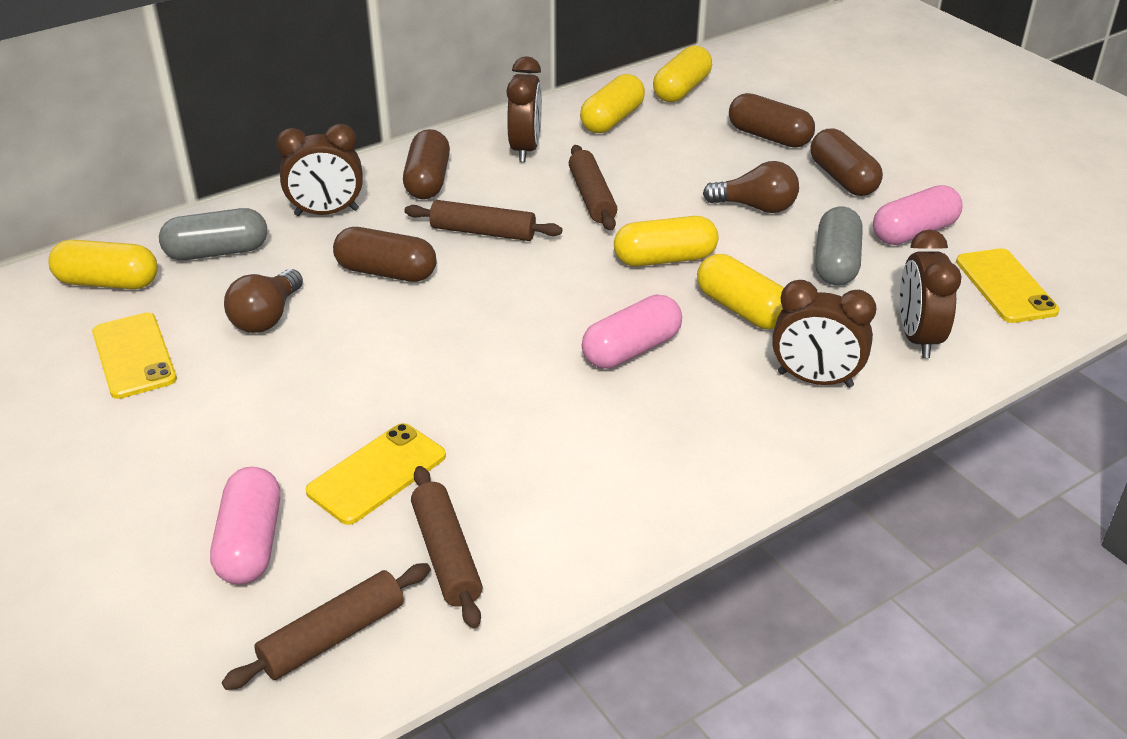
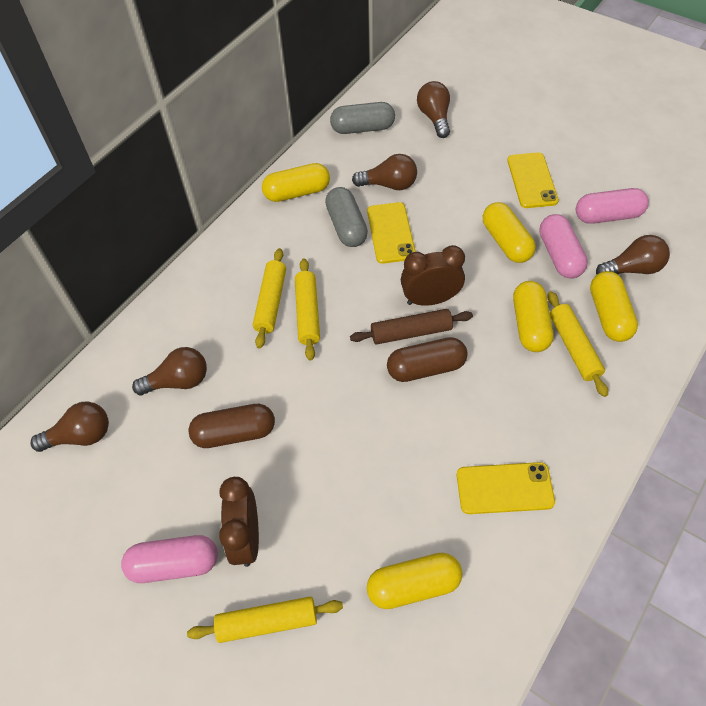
brown capsule: 4 -> 2
brown clock: 4 -> 2
brown light bulb: 2 -> 5
brown rolling pin: 4 -> 1
yellow rolling pin: 0 -> 4

